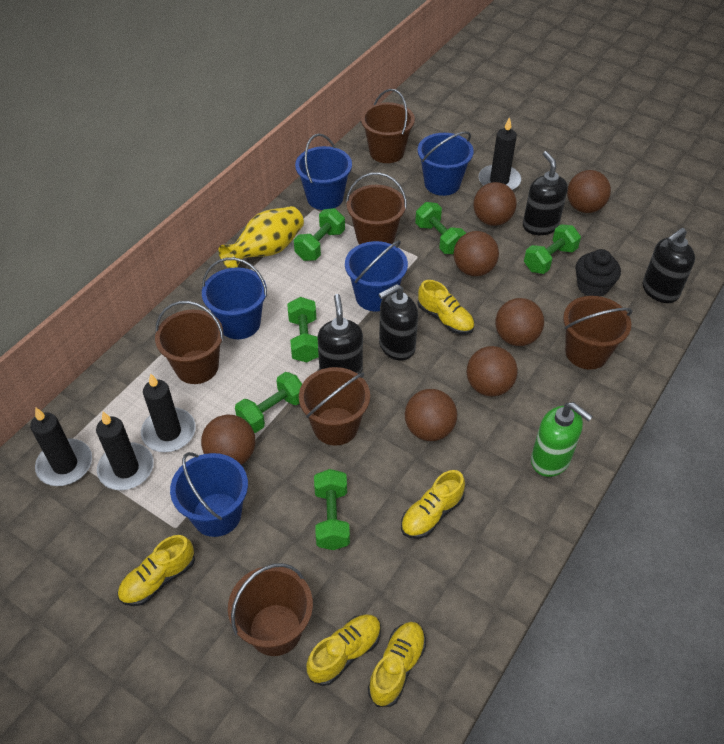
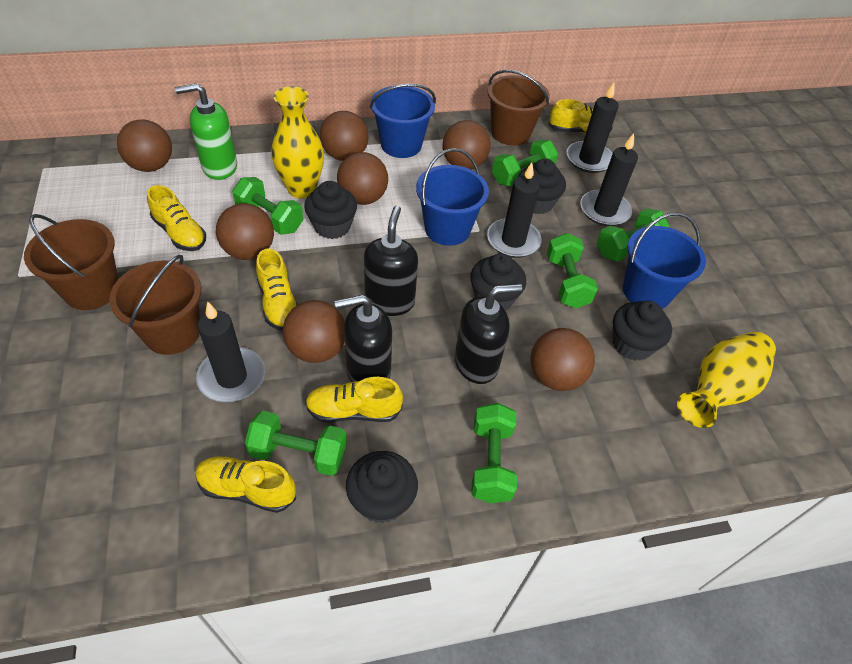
black cupcake: 1 -> 5
black soap dispenser: 4 -> 3
blue bucket: 5 -> 3
brown bucket: 6 -> 3
yellow vase: 1 -> 2

